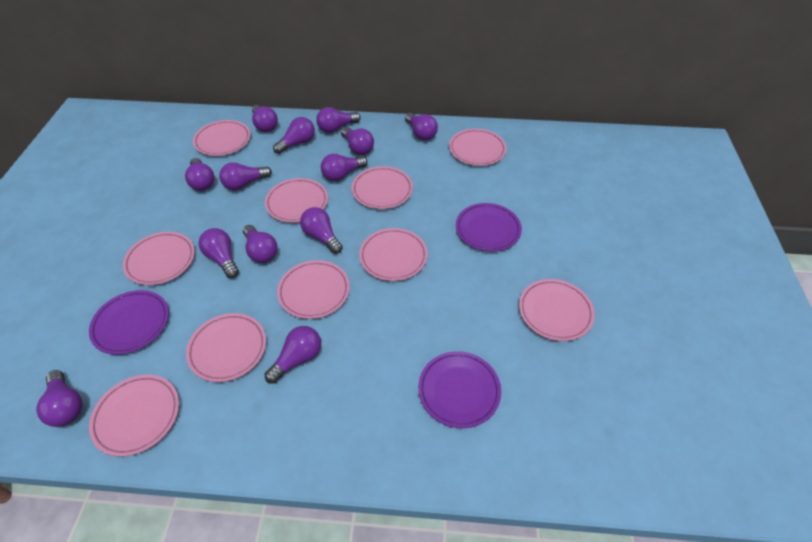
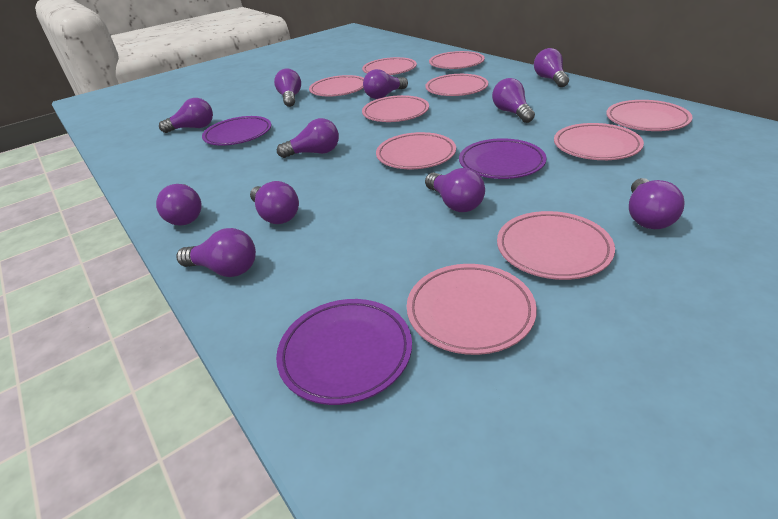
purple light bulb: 13 -> 11

